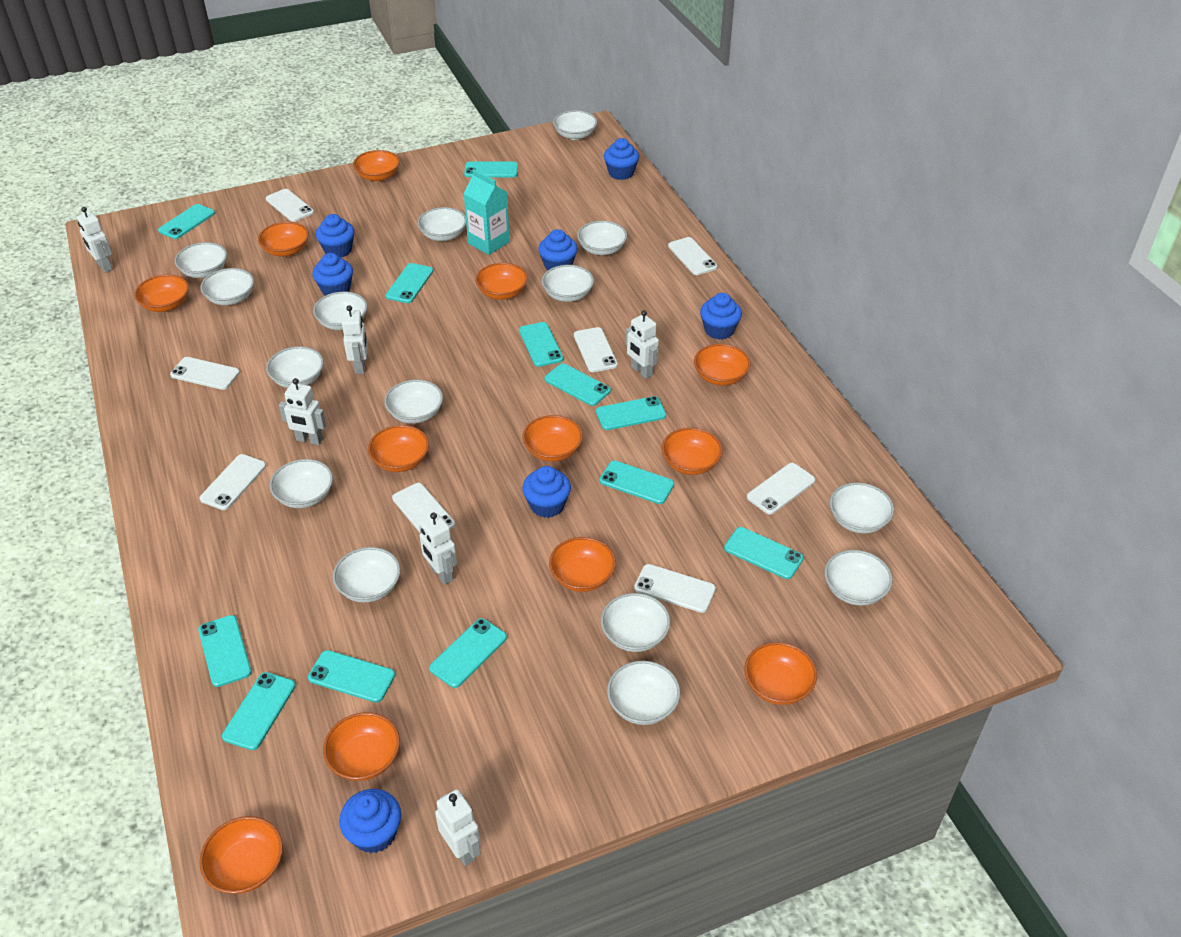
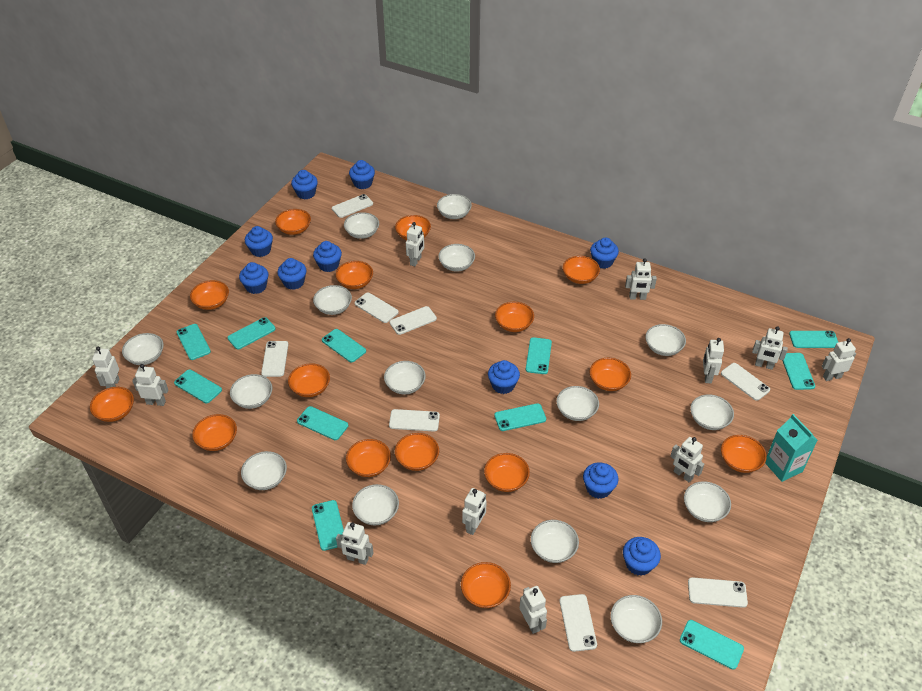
blue cupcake: 7 -> 10
orange bowl: 12 -> 15
turquoise phone: 12 -> 11
white robot: 6 -> 11

